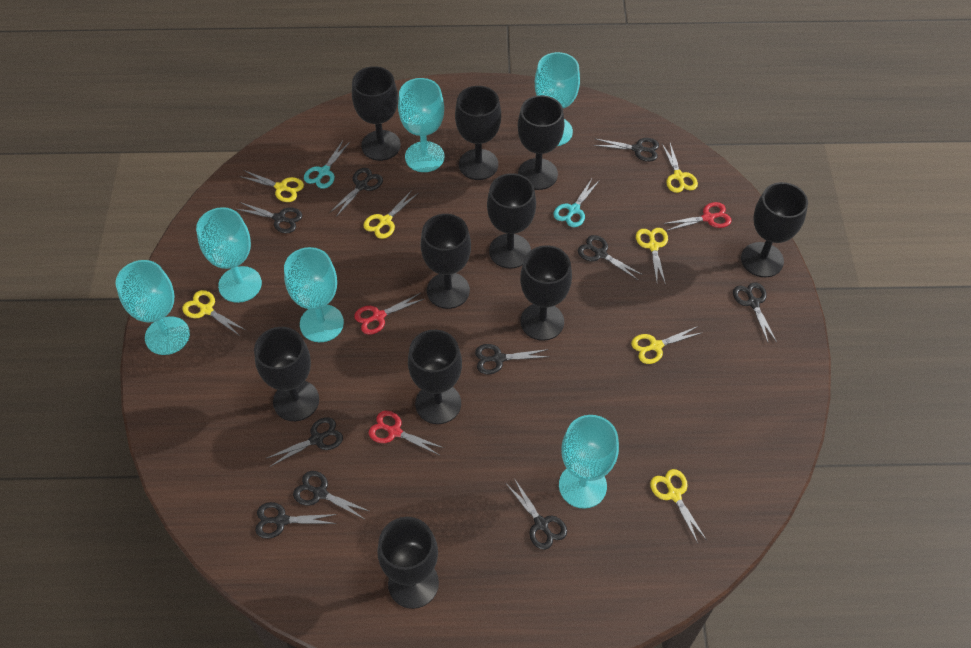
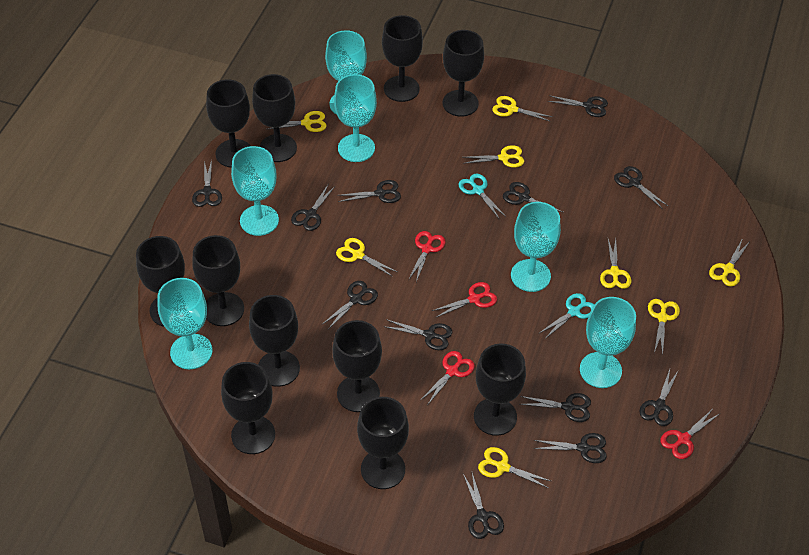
black goblet: 10 -> 11
black scissors: 10 -> 12
red scissors: 3 -> 4
yellow scissors: 7 -> 8

